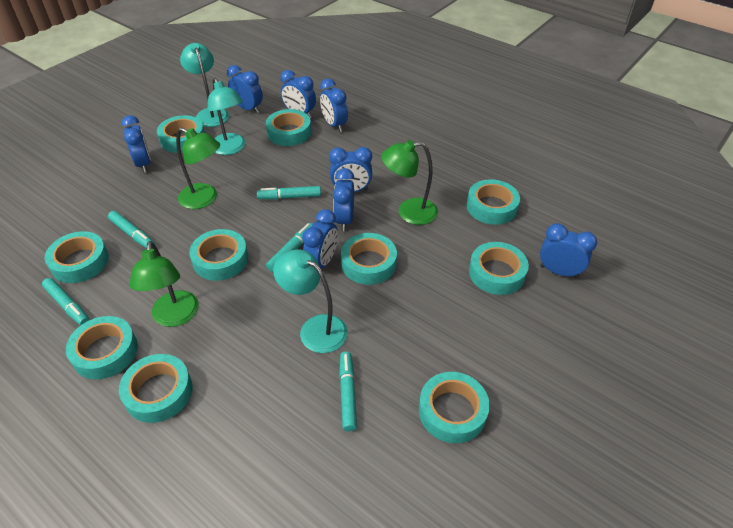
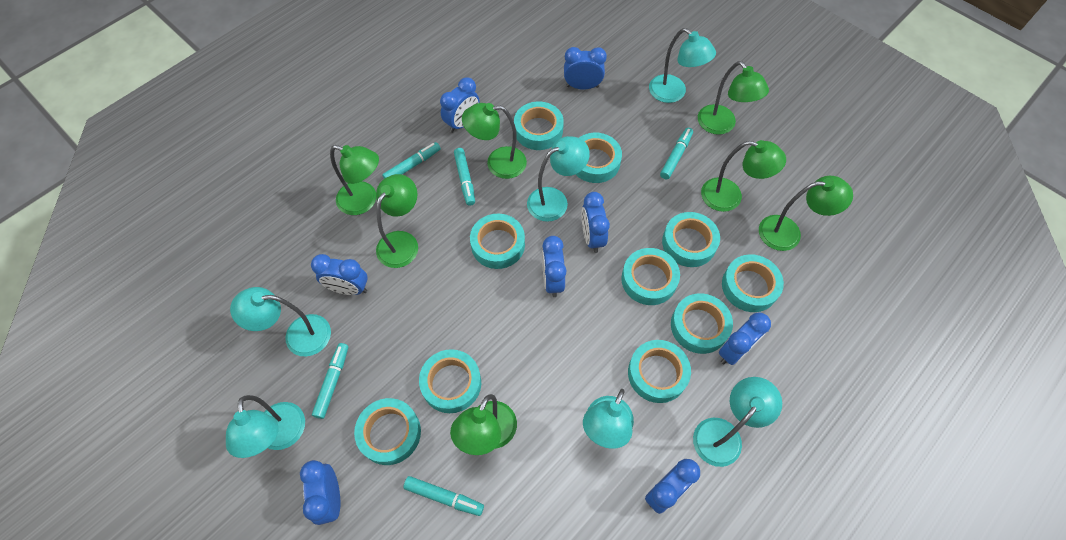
green lamp: 3 -> 7
turquoise lamp: 3 -> 6

